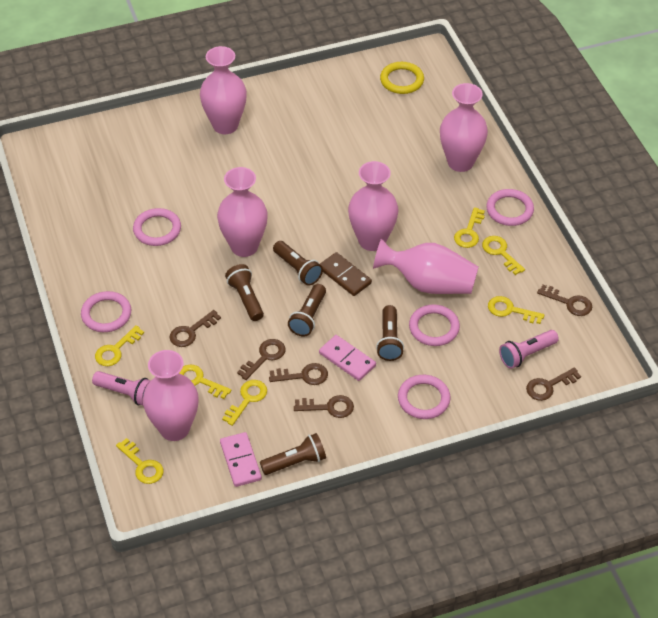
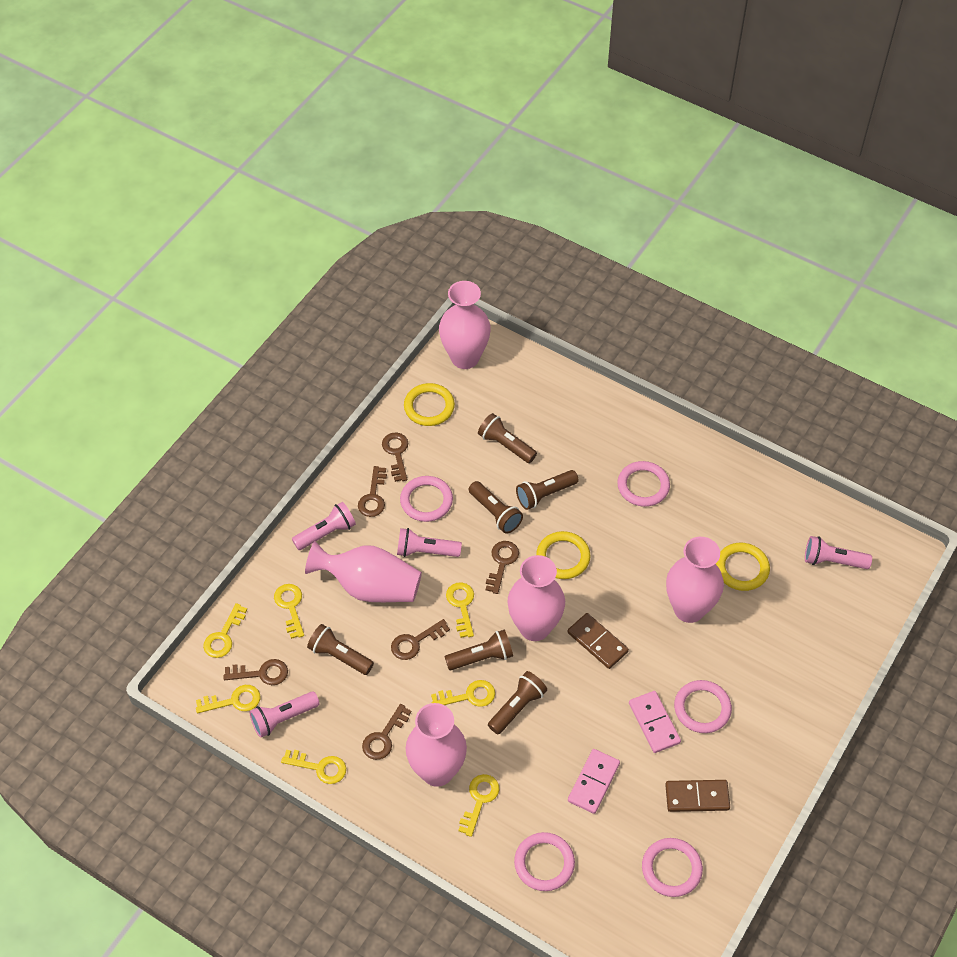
brown domino: 1 -> 2
brown flashlight: 5 -> 6
pink flashlight: 2 -> 4
pink vase: 6 -> 5
yellow ring: 1 -> 3

